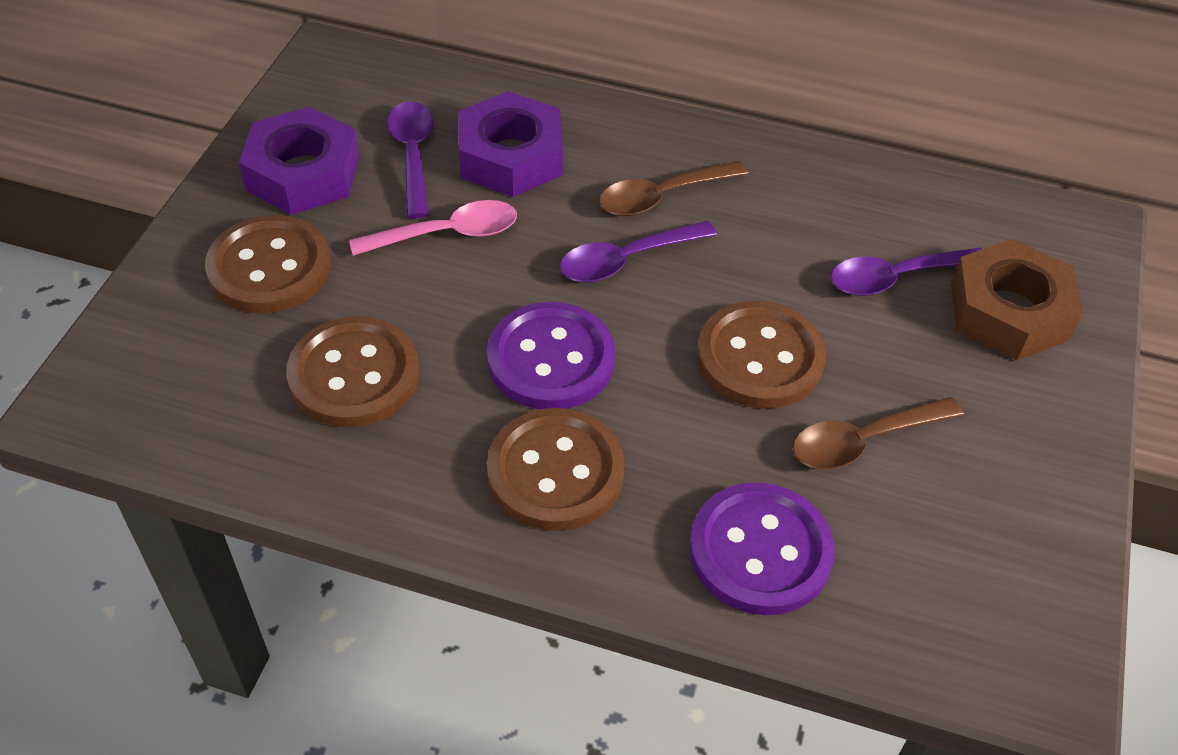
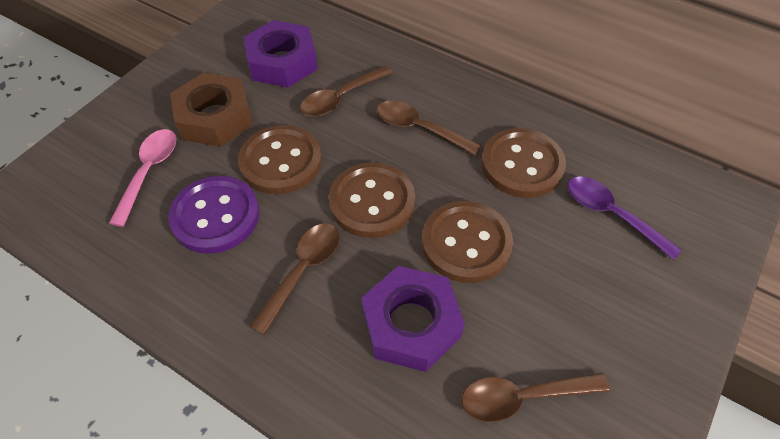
brown spoon: 2 -> 4
purple button: 2 -> 1
purple spoon: 3 -> 1

